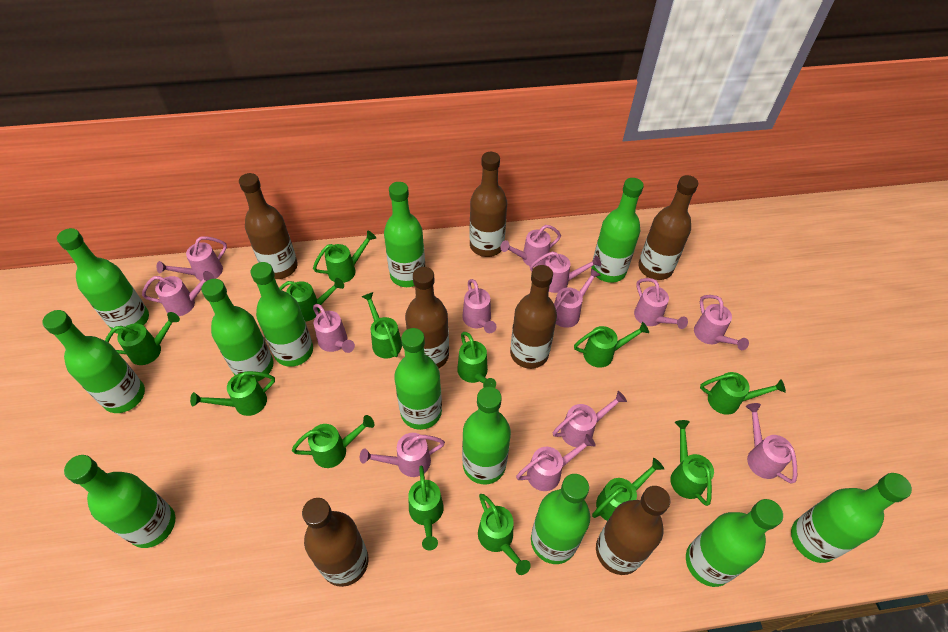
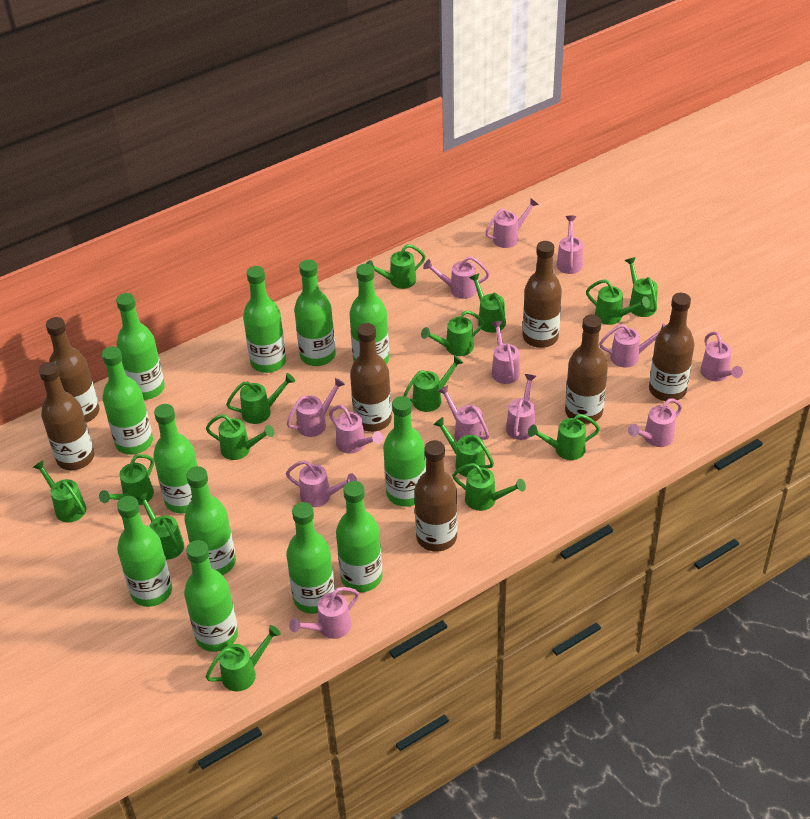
green watering can: 13 -> 15

